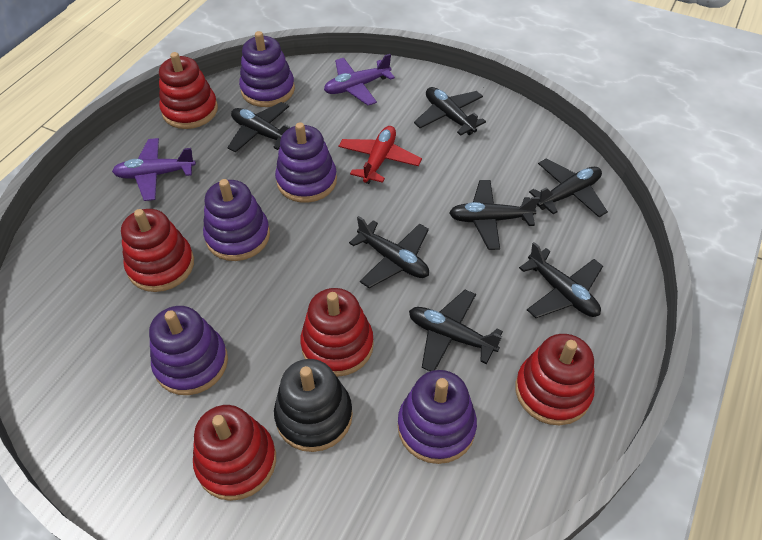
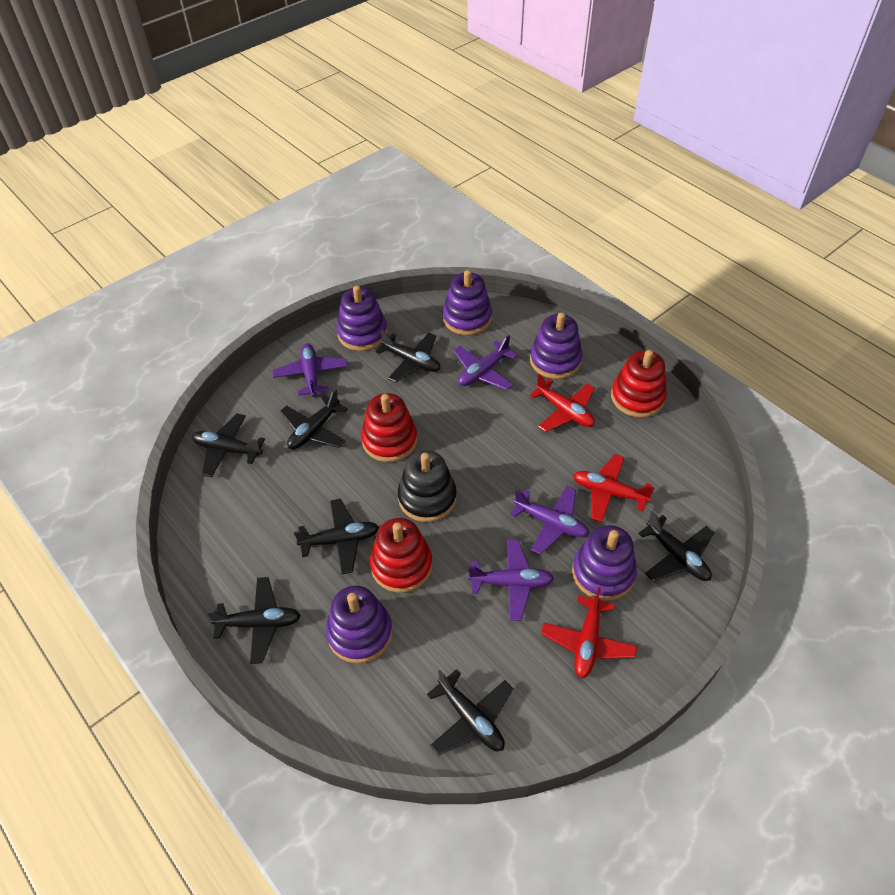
purple plane: 2 -> 4
red plane: 1 -> 3
red stacking toy: 5 -> 3

